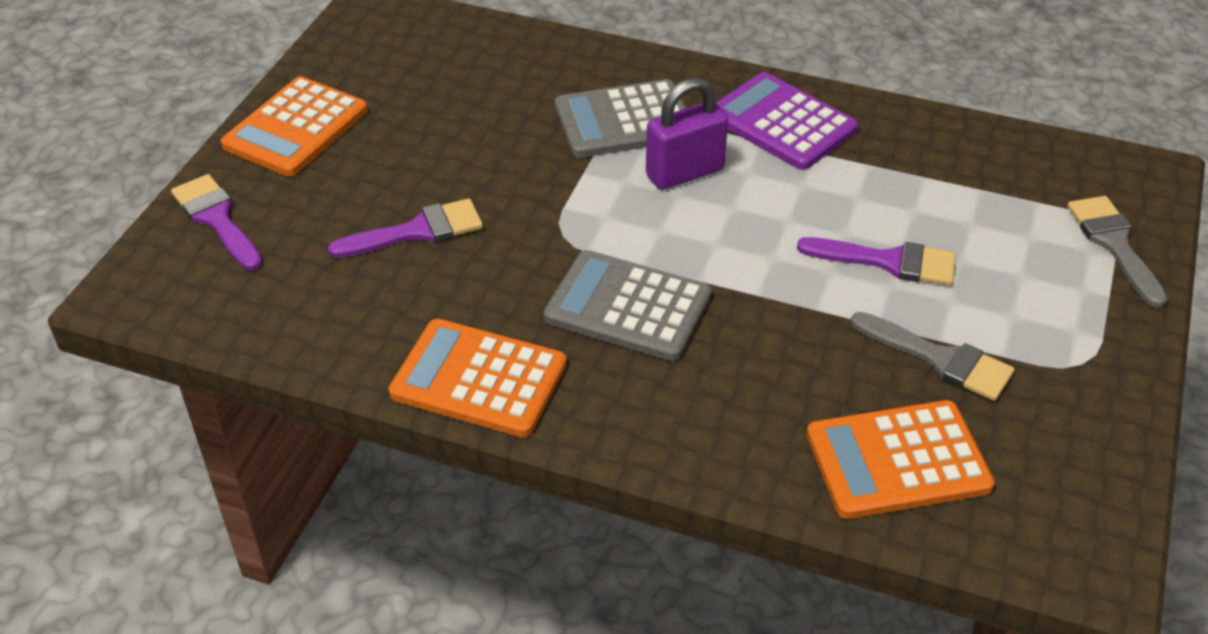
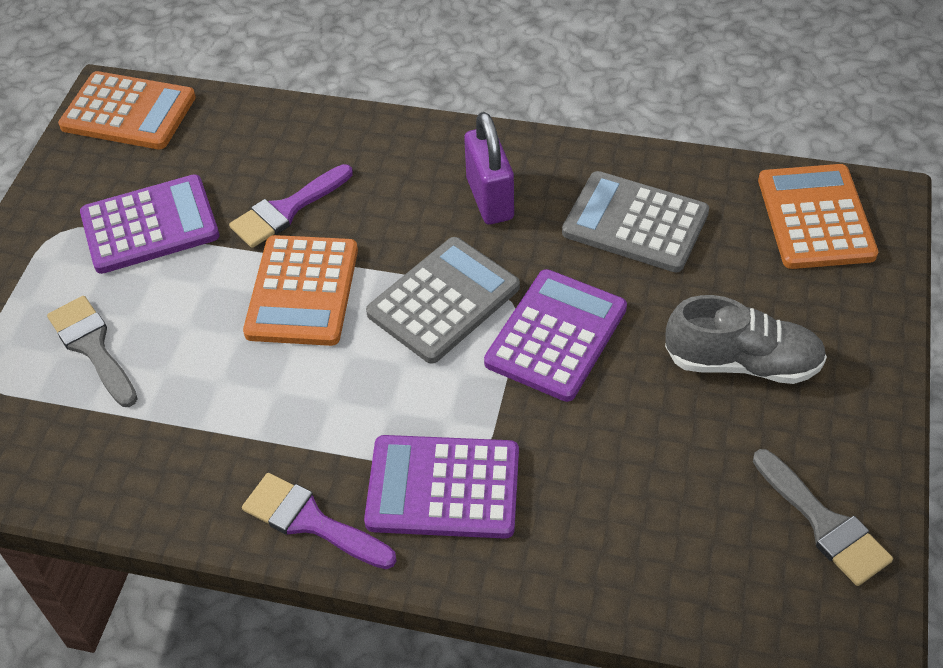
grey shoe: 0 -> 1
purple brush: 3 -> 2
purple calculator: 1 -> 3

